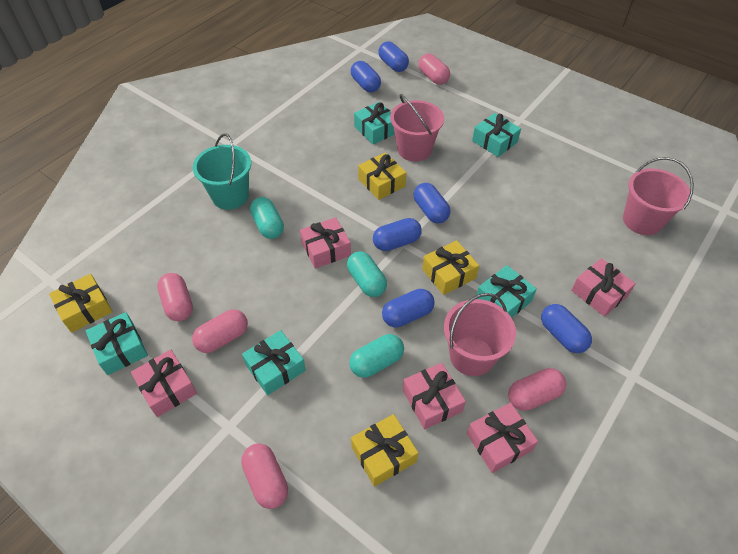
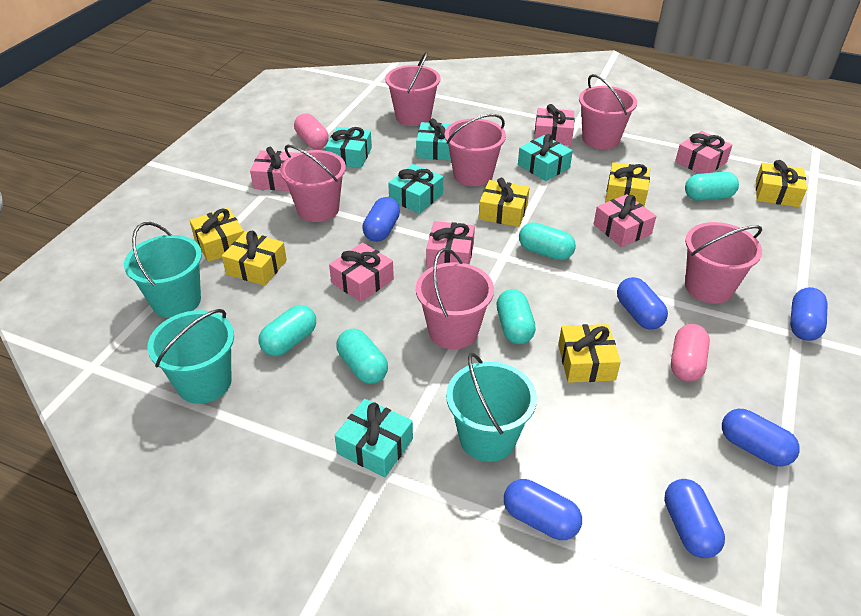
pink bucket: 3 -> 6
pink capsule: 5 -> 2
pink gift: 5 -> 6
turquoise bucket: 1 -> 3
turquoise capsule: 3 -> 5
yellow gift: 4 -> 6

